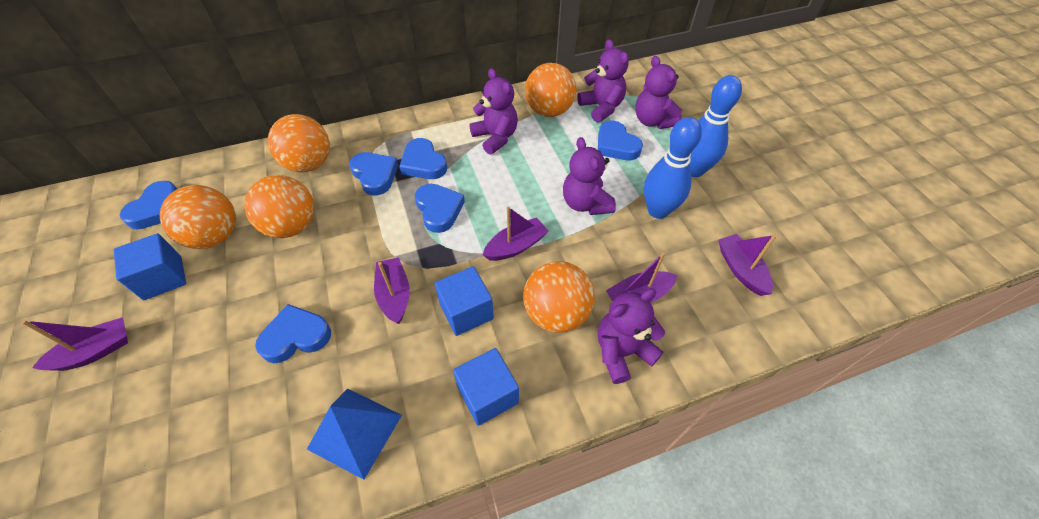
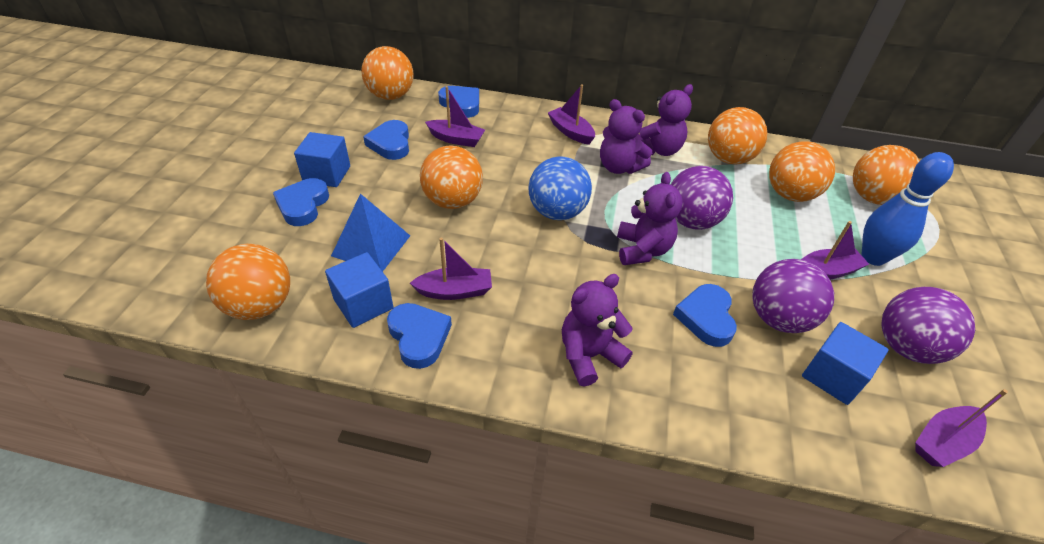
blue ball: 0 -> 1
blue bowling pin: 2 -> 1
blue heart: 6 -> 5
orange ball: 5 -> 6
purple ball: 0 -> 3
purple teddy bear: 5 -> 4

